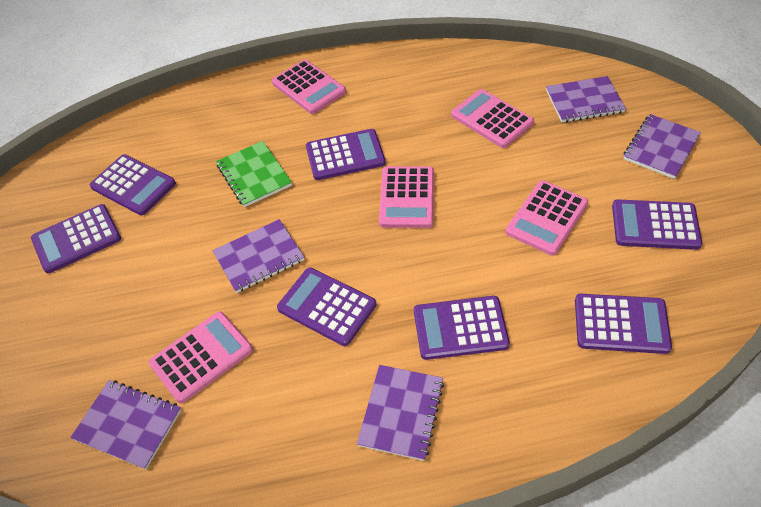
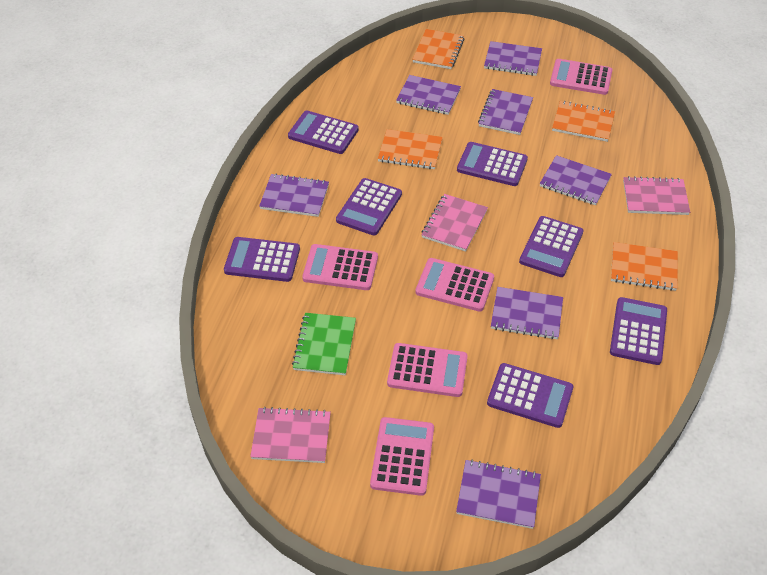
orange notebook: 0 -> 4
pink notebook: 0 -> 3
purple notebook: 5 -> 7

